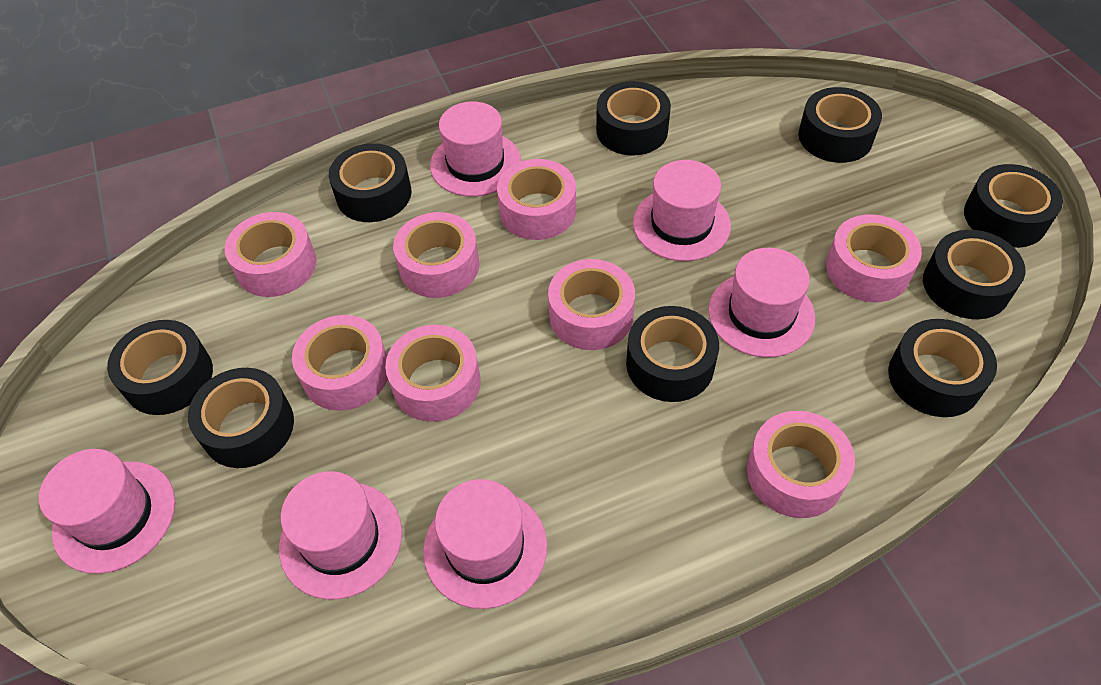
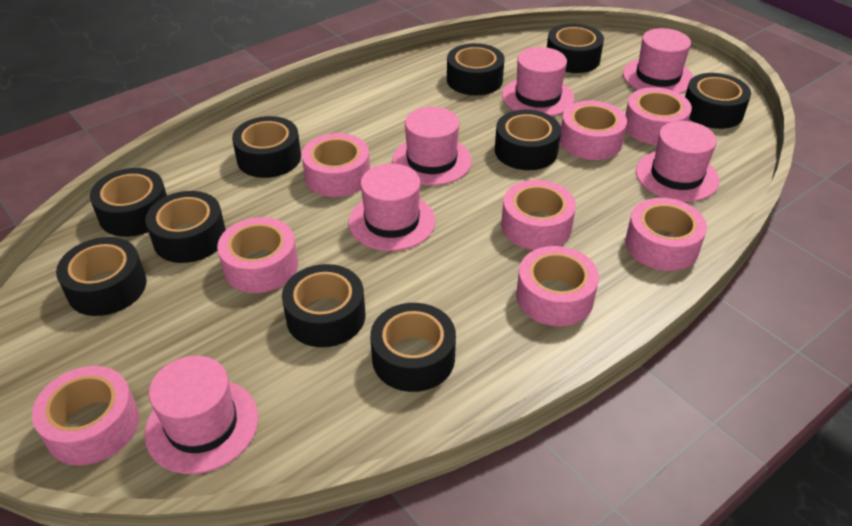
black tape: 9 -> 10

